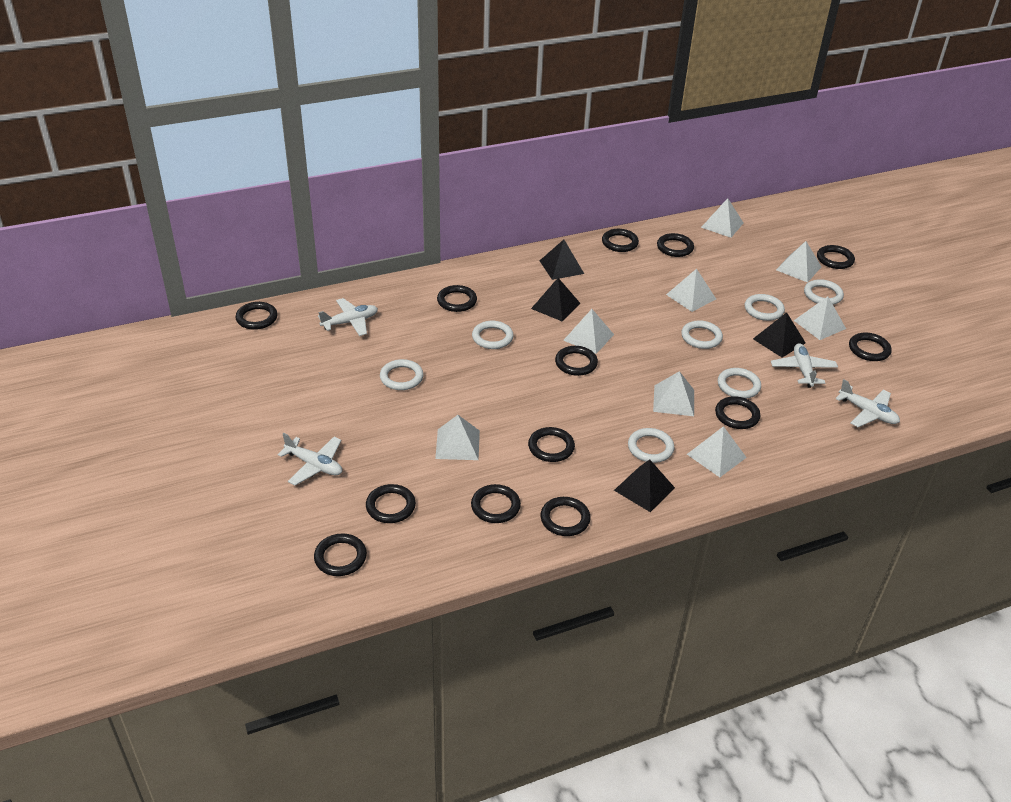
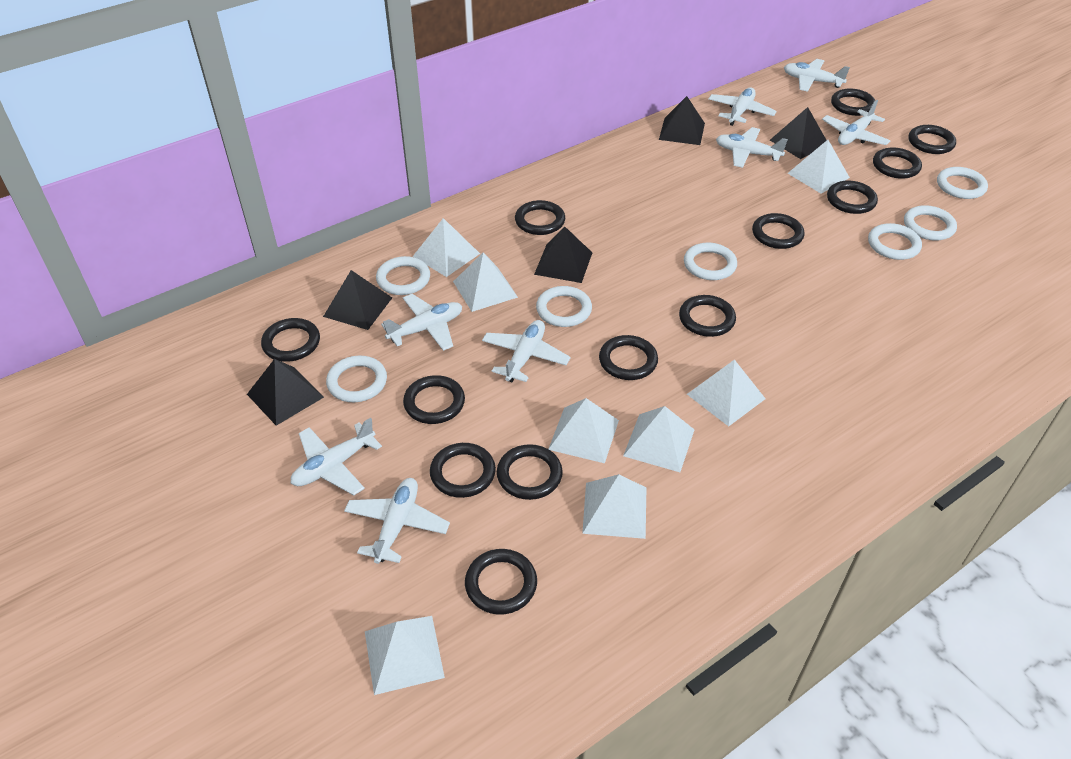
black pyramid: 4 -> 5
white plane: 4 -> 8

